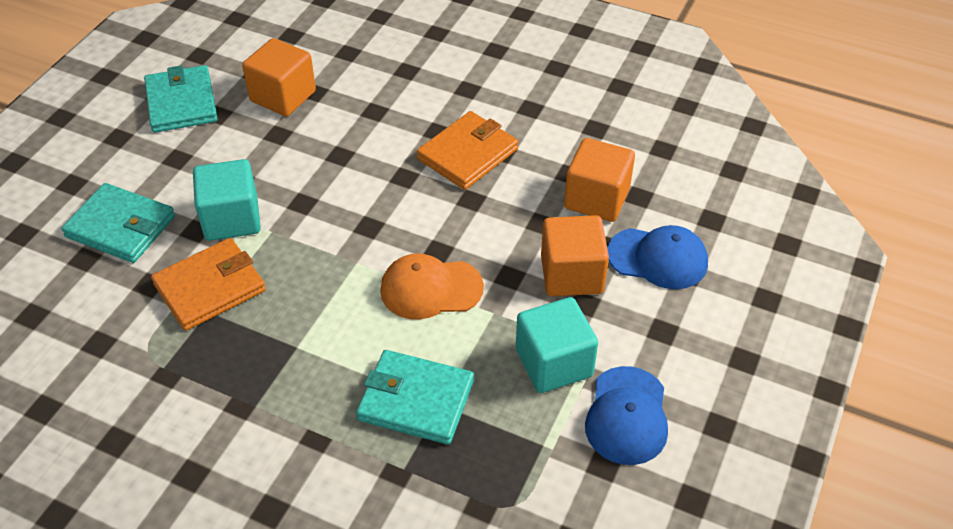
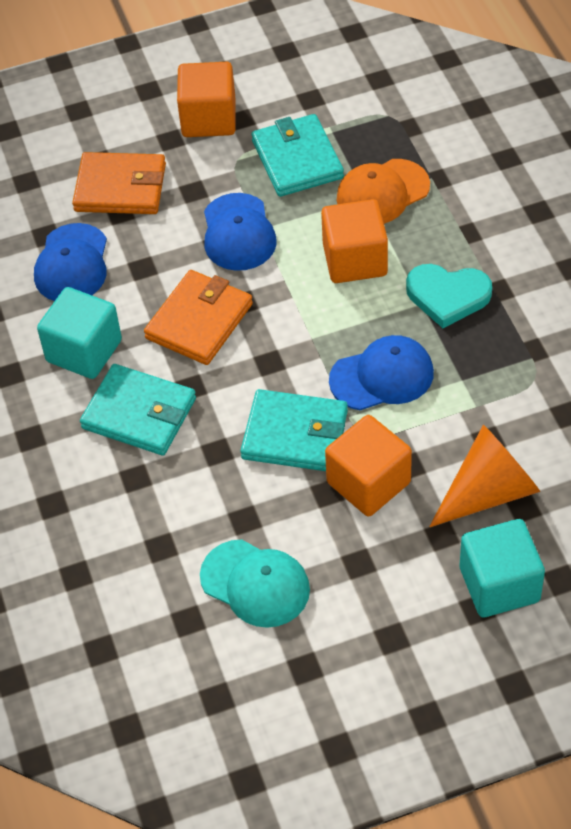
blue cap: 2 -> 3
orange cone: 0 -> 1
turquoise cap: 0 -> 1
turquoise heart: 0 -> 1

